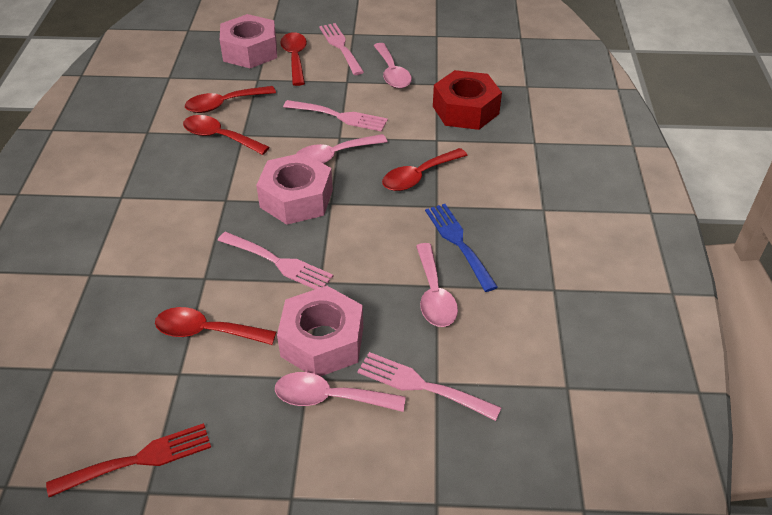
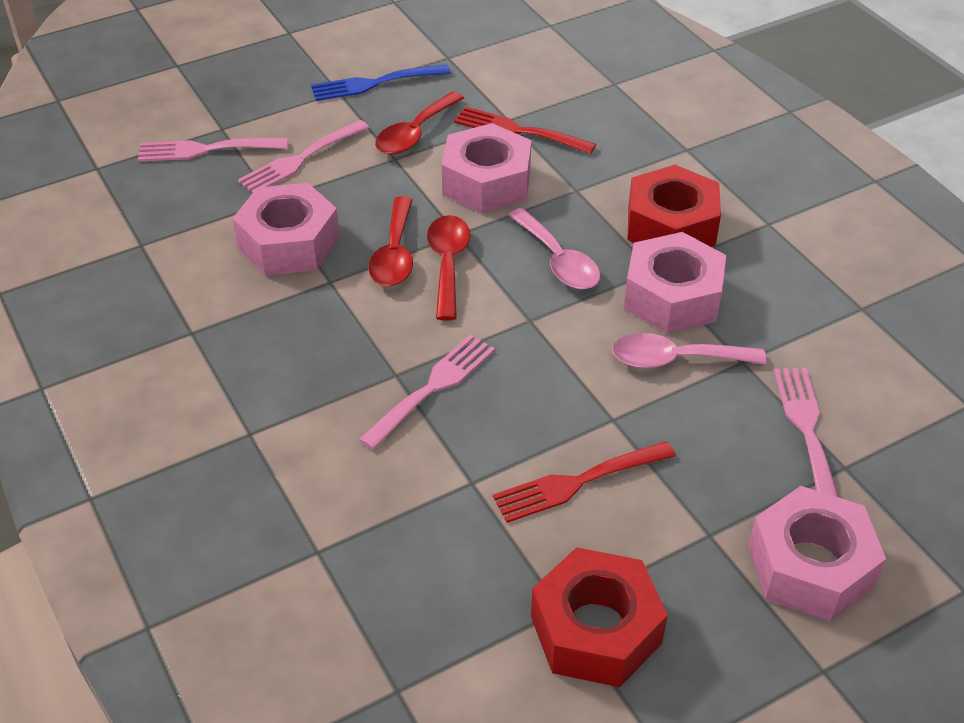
pink nut: 3 -> 4
pink spoon: 4 -> 2
red fork: 1 -> 2
red nut: 1 -> 2
red spoon: 5 -> 3

